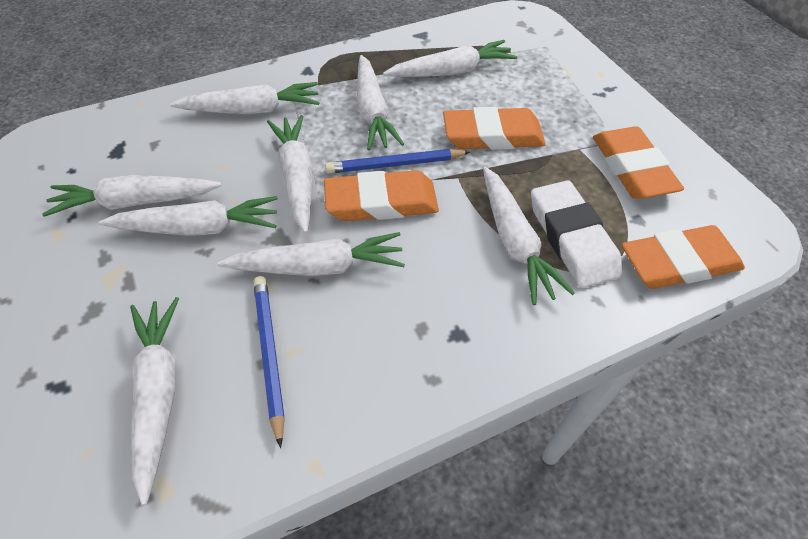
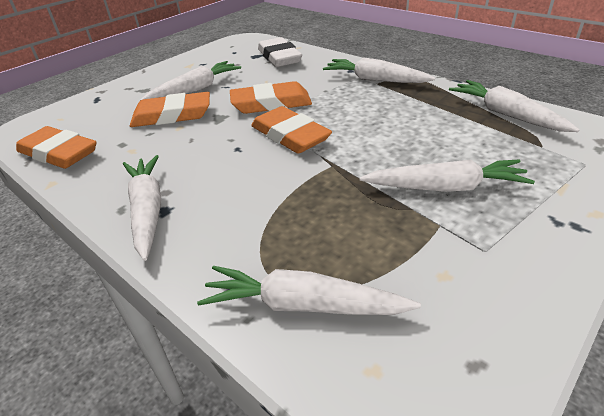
blue pencil: 2 -> 0
white carrot: 9 -> 6

